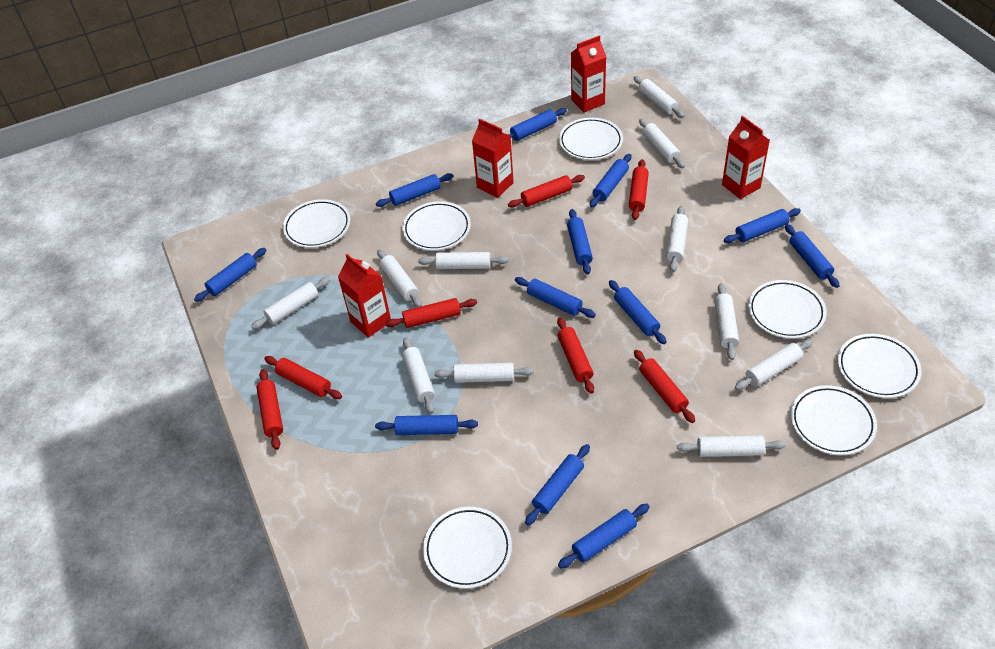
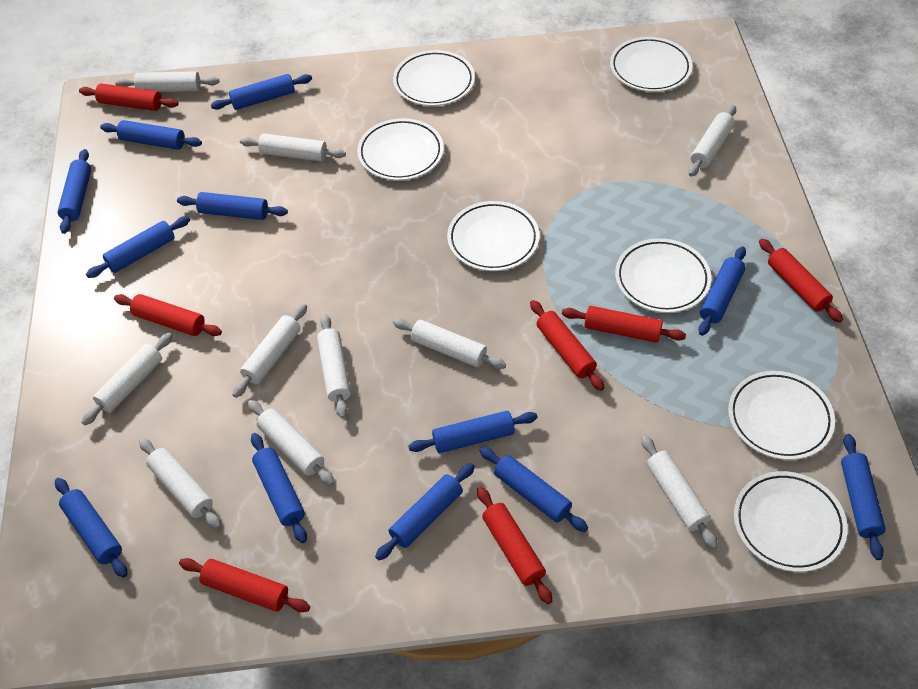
red carton: 4 -> 0
white rolling pin: 11 -> 10

